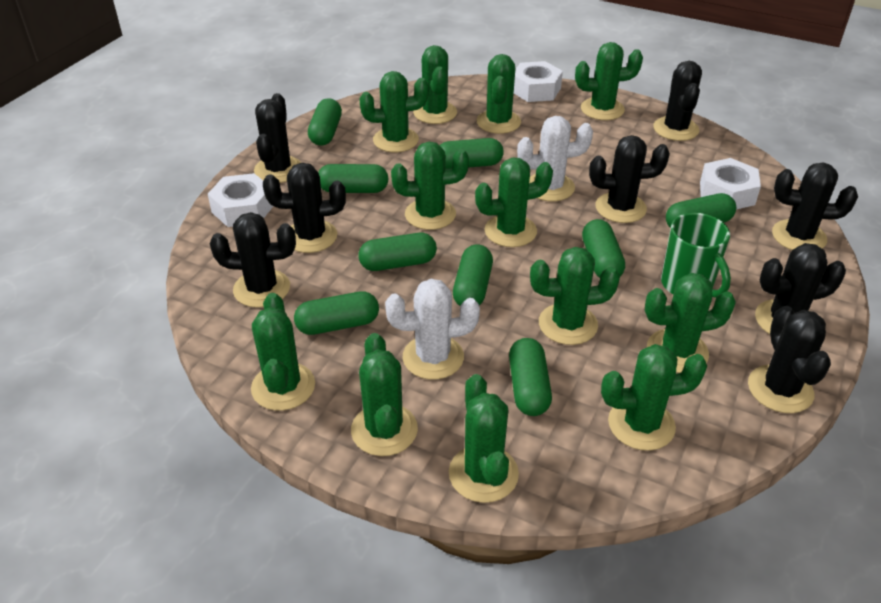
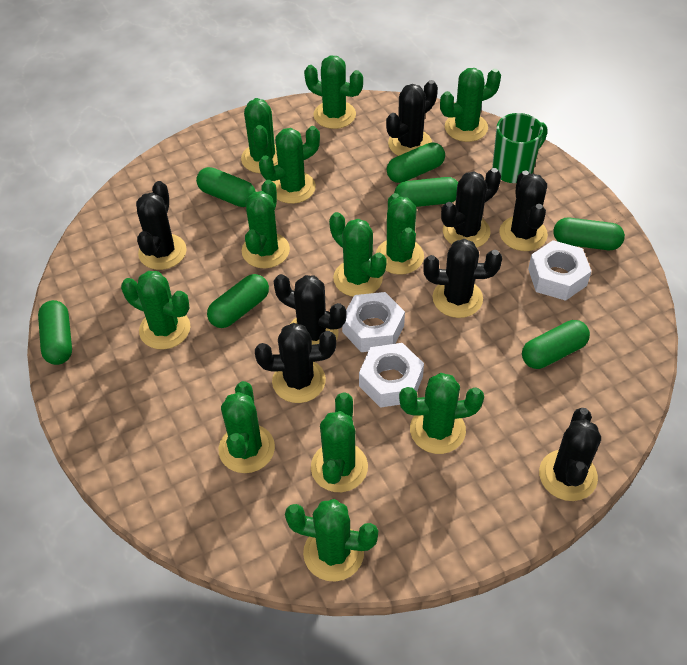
green capsule: 9 -> 7
white cactus: 2 -> 0

